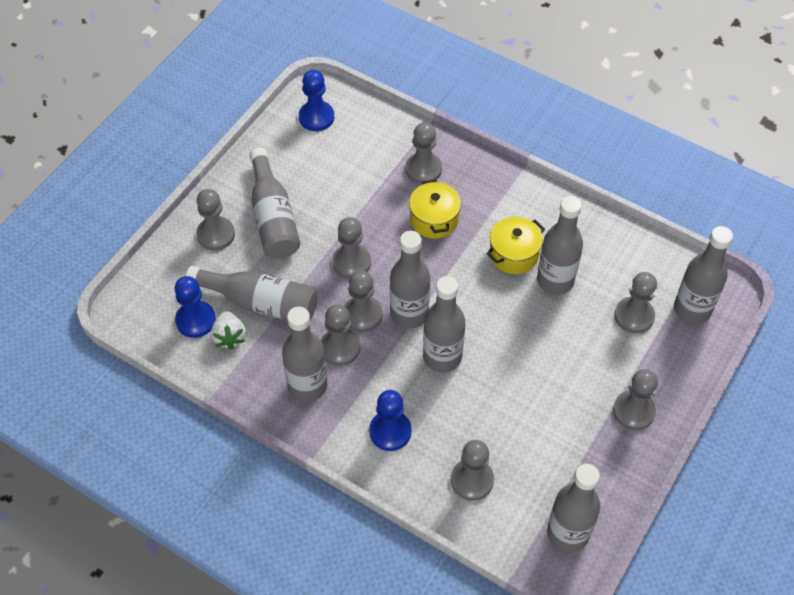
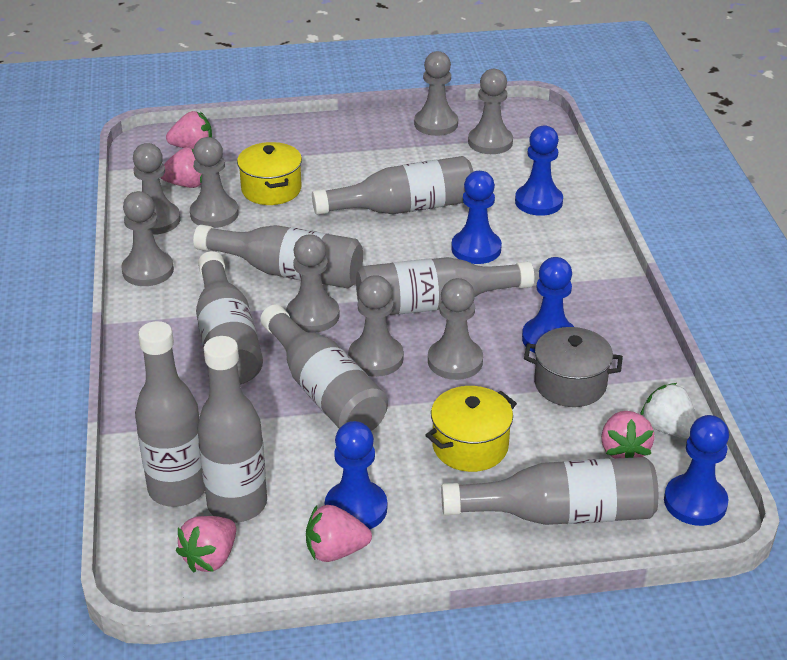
blue pawn: 3 -> 5
grey pot: 0 -> 1
pink strawberry: 0 -> 5

